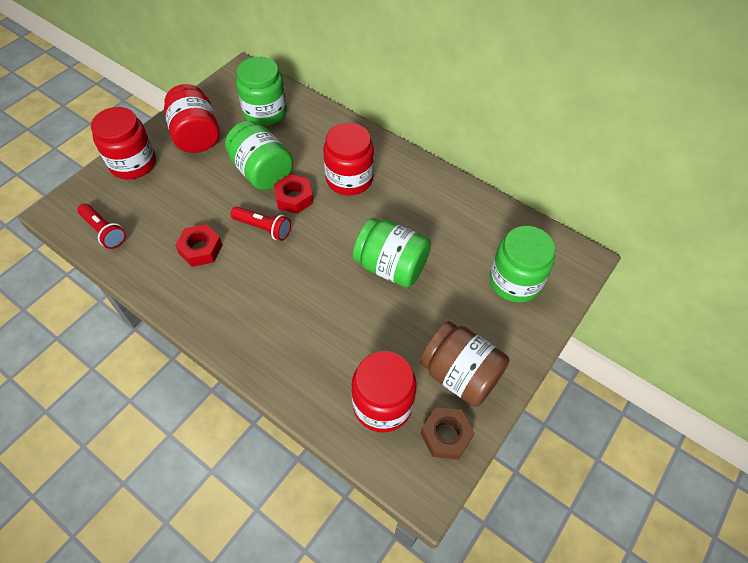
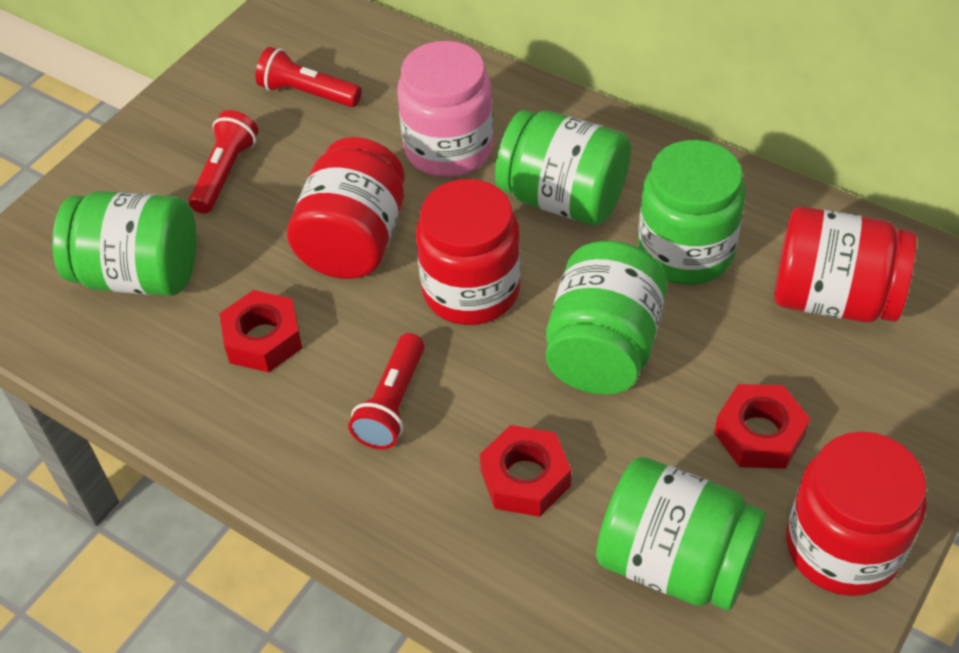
brown jar: 1 -> 0
brown nut: 1 -> 0
green jar: 4 -> 5
pink jar: 0 -> 1
red flashlight: 2 -> 3
red nut: 2 -> 3

